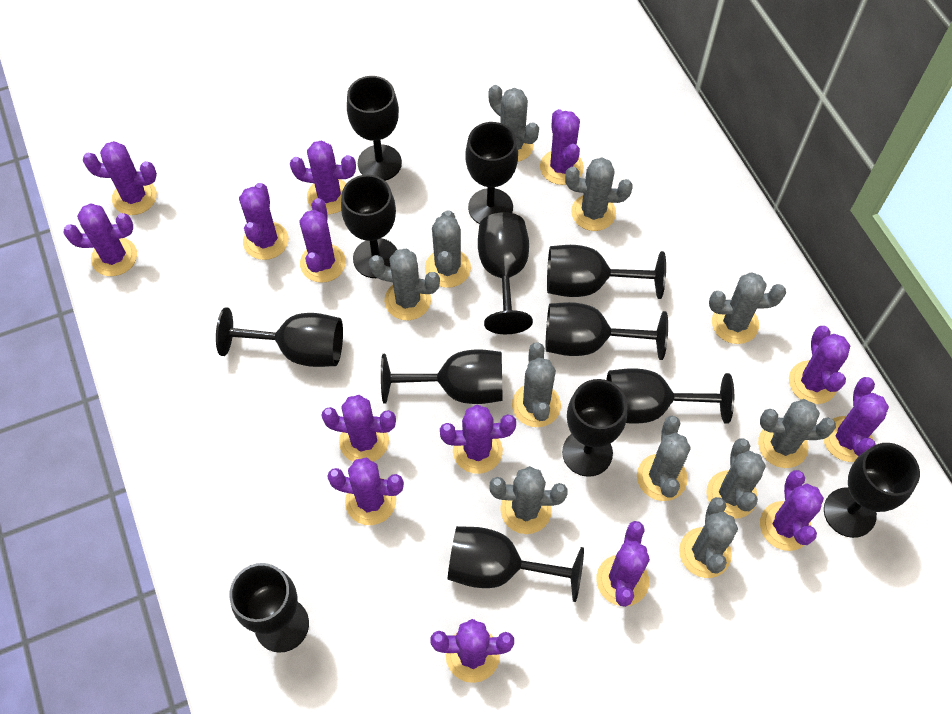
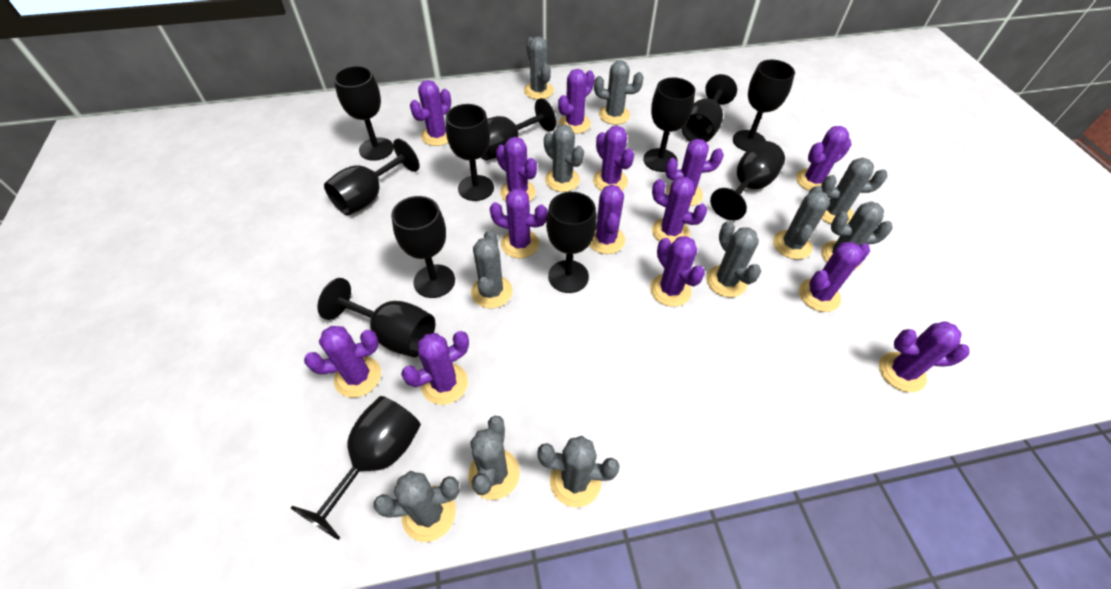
black goblet: 13 -> 12

